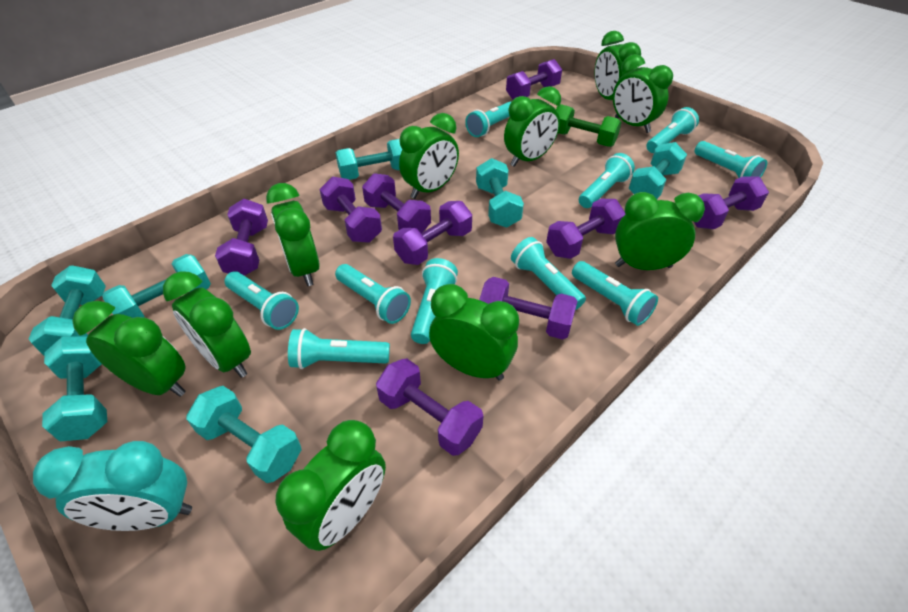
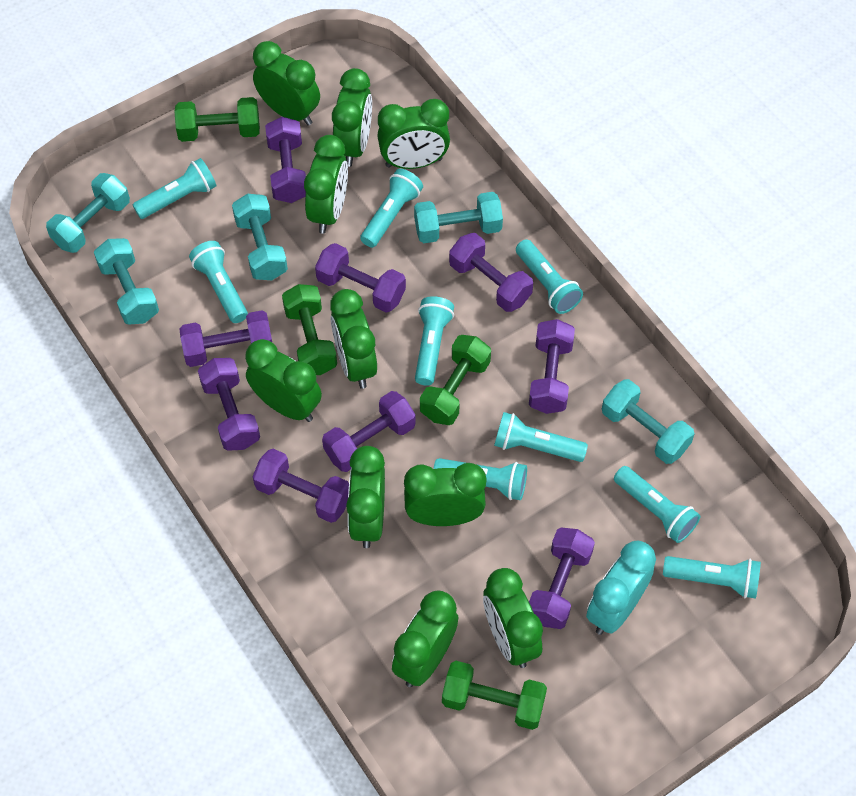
green dumbbell: 1 -> 4
turquoise dumbbell: 7 -> 5
turquoise flashlight: 10 -> 9

